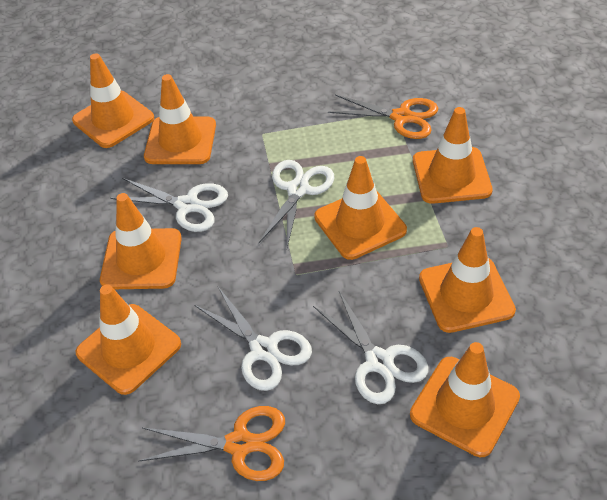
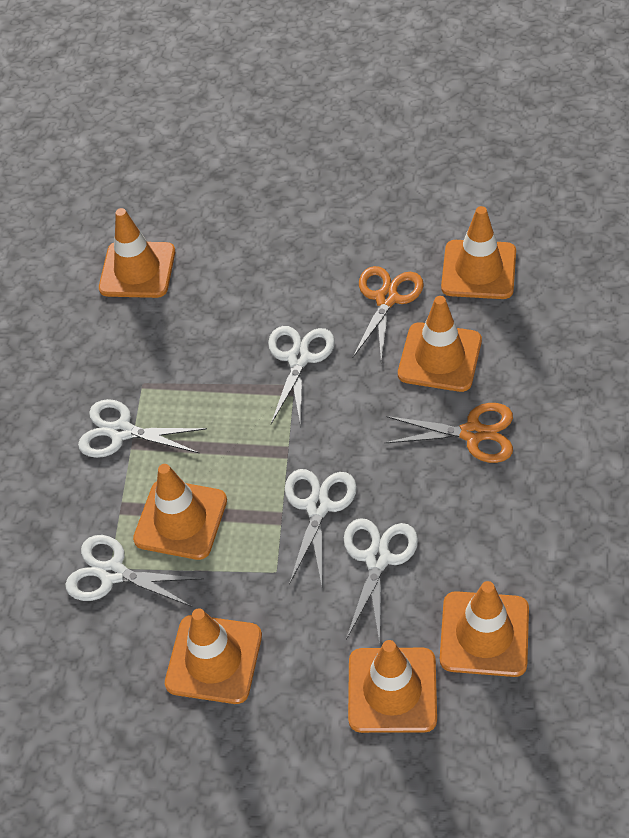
orange traffic cone: 8 -> 7
white scissors: 4 -> 5

